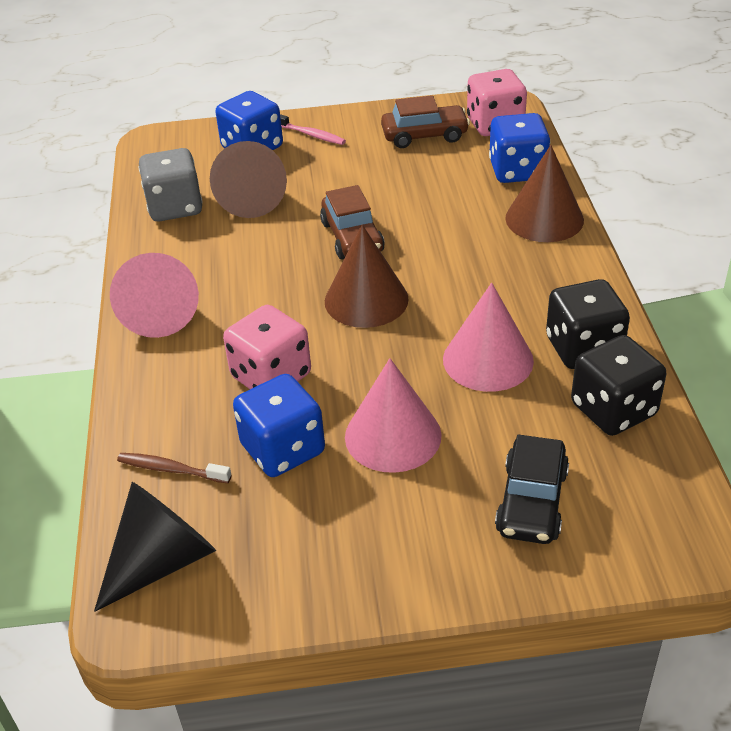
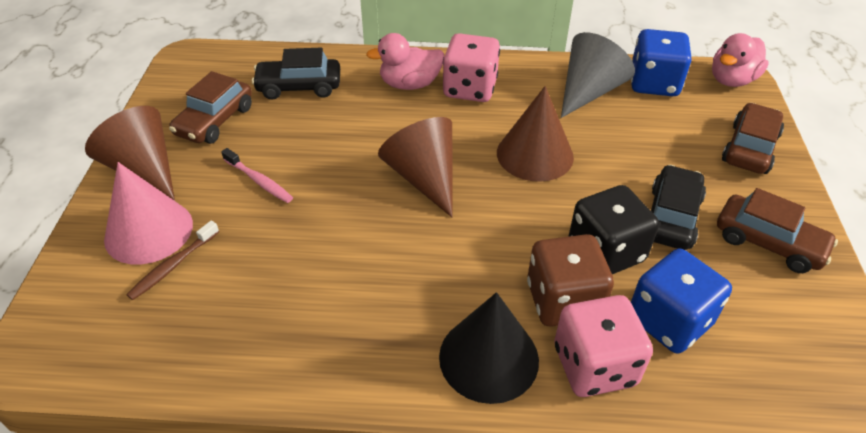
black car: 1 -> 2
black dice: 2 -> 1
blue dice: 3 -> 2
brown car: 2 -> 3
brown dice: 0 -> 1
grey cone: 0 -> 1
grey dice: 1 -> 0
pink cone: 3 -> 1
pink duck: 0 -> 2

